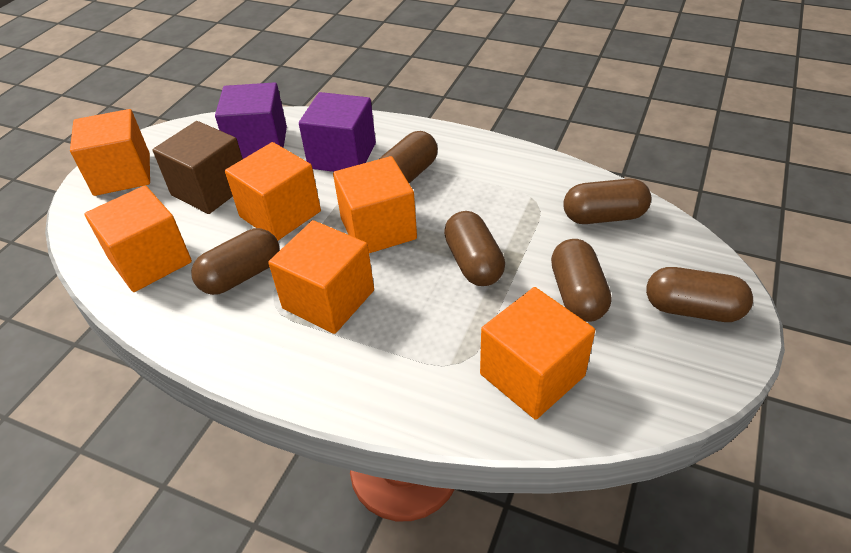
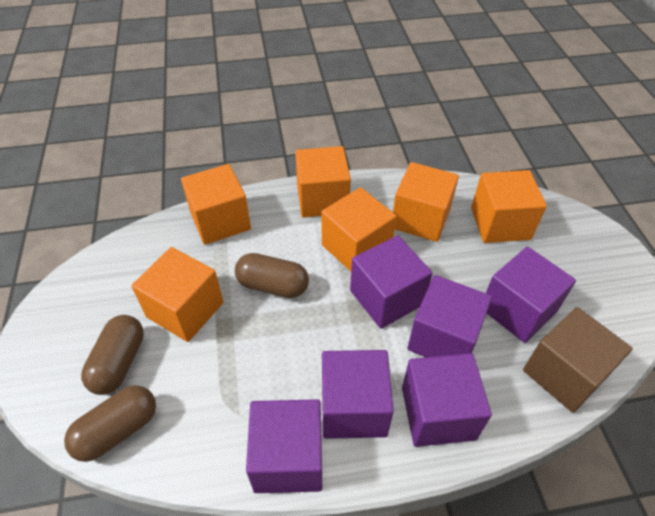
brown capsule: 6 -> 3
purple cube: 2 -> 6

